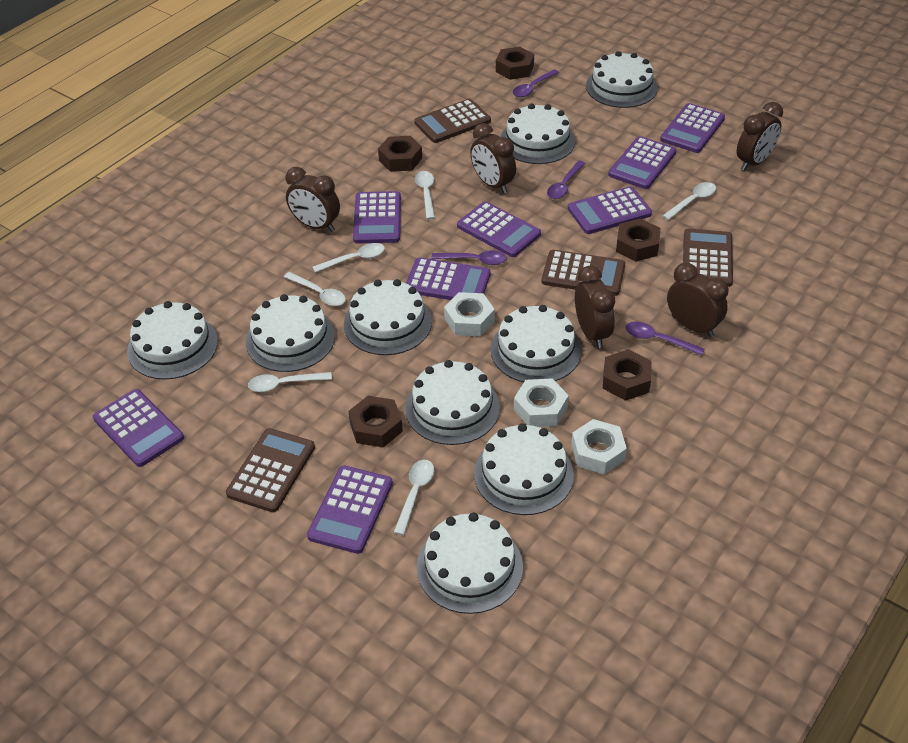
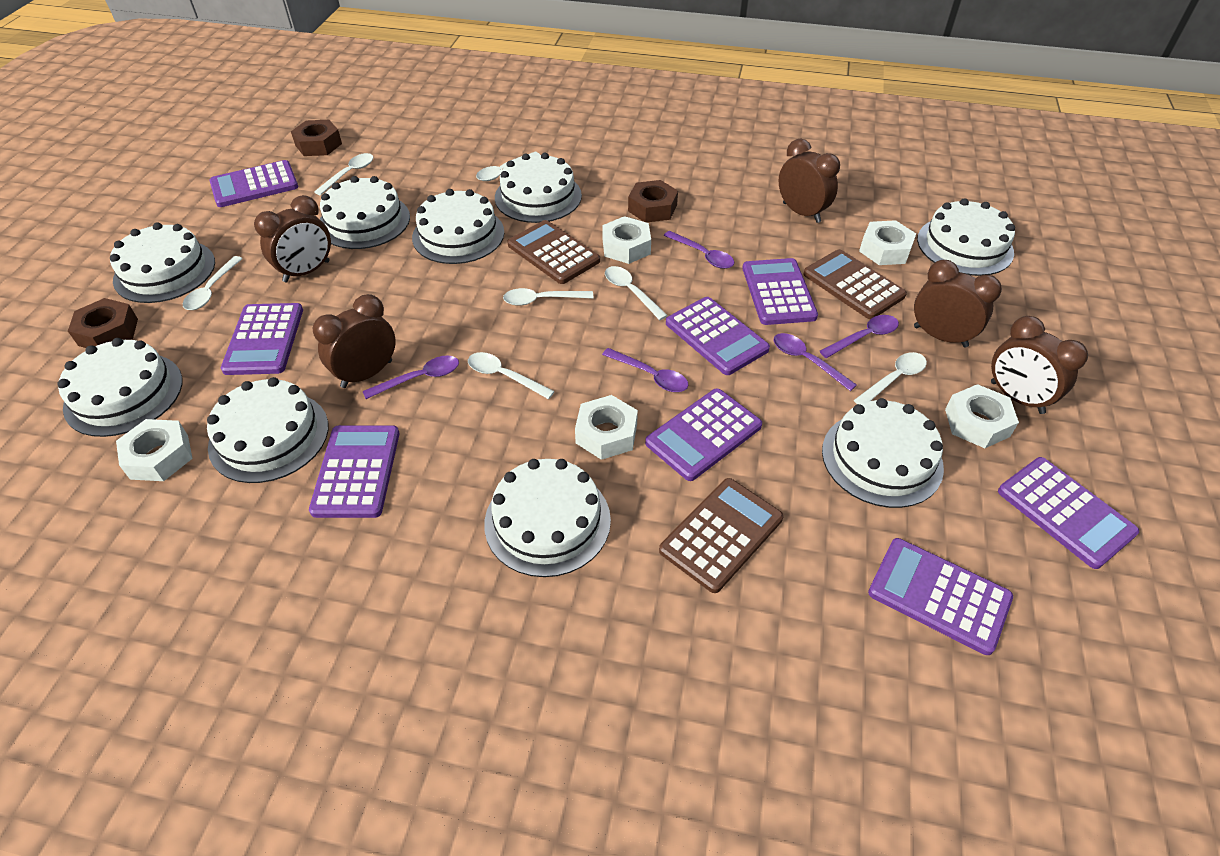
brown calculator: 4 -> 3
brown nut: 5 -> 3
purple spoon: 4 -> 5
white nut: 3 -> 5
white spoon: 6 -> 7

